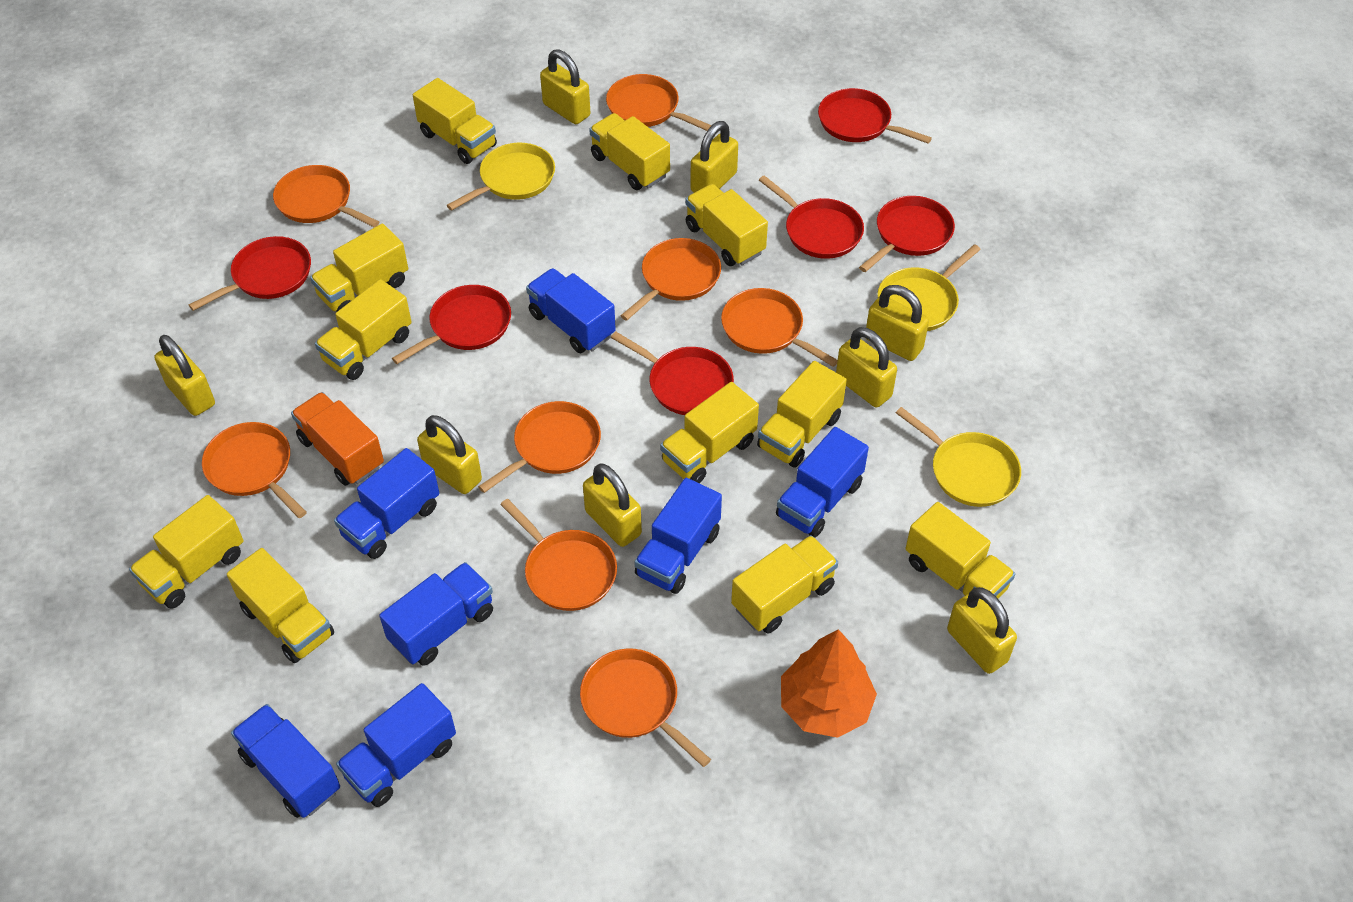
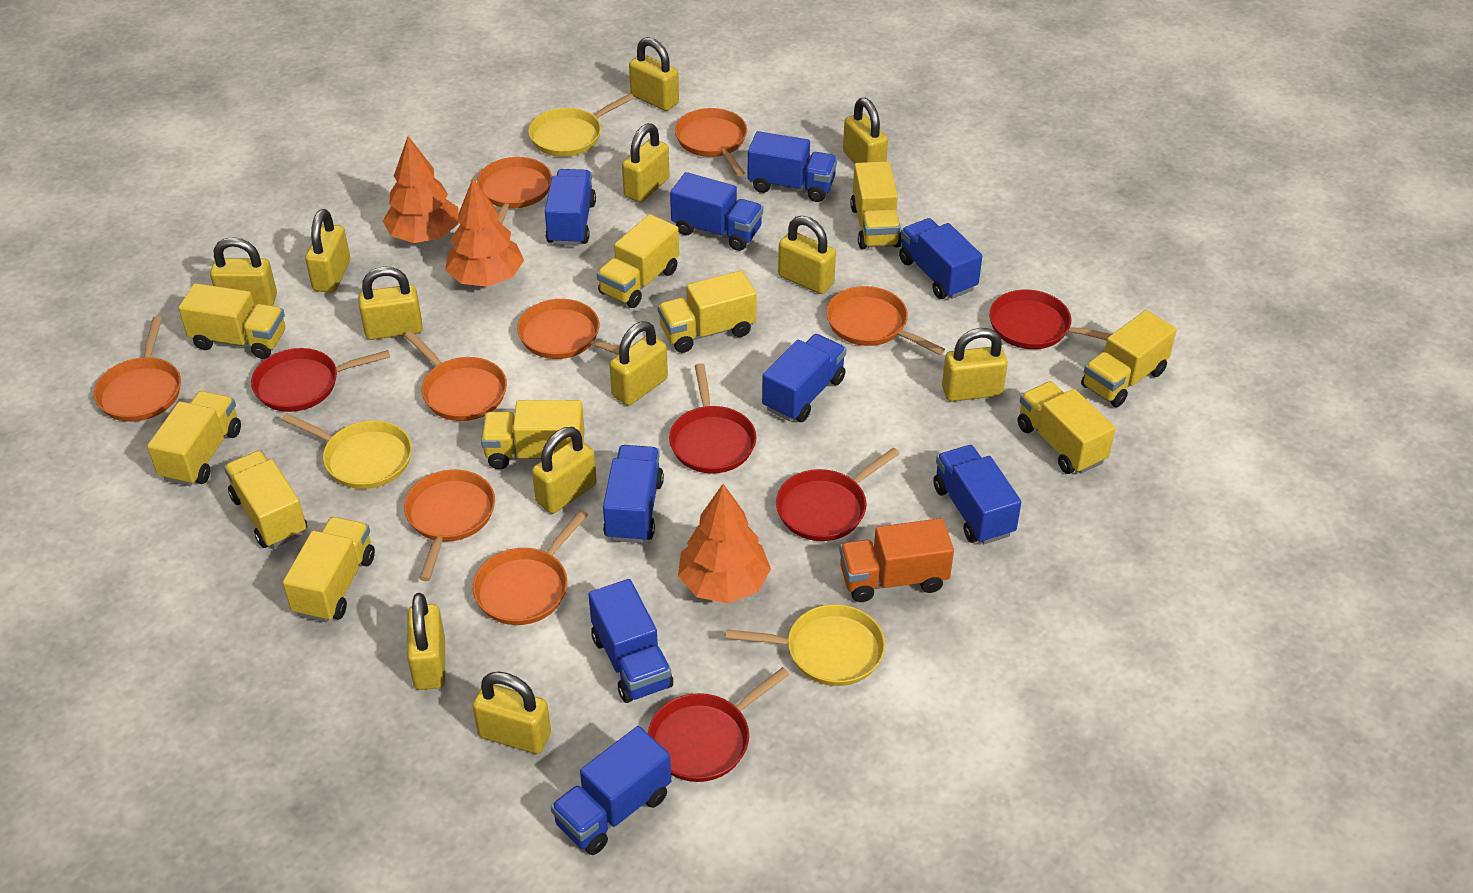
blue truck: 7 -> 9
orange tree: 1 -> 3
red pan: 6 -> 5
yellow padlock: 8 -> 12
yellow truck: 11 -> 10

